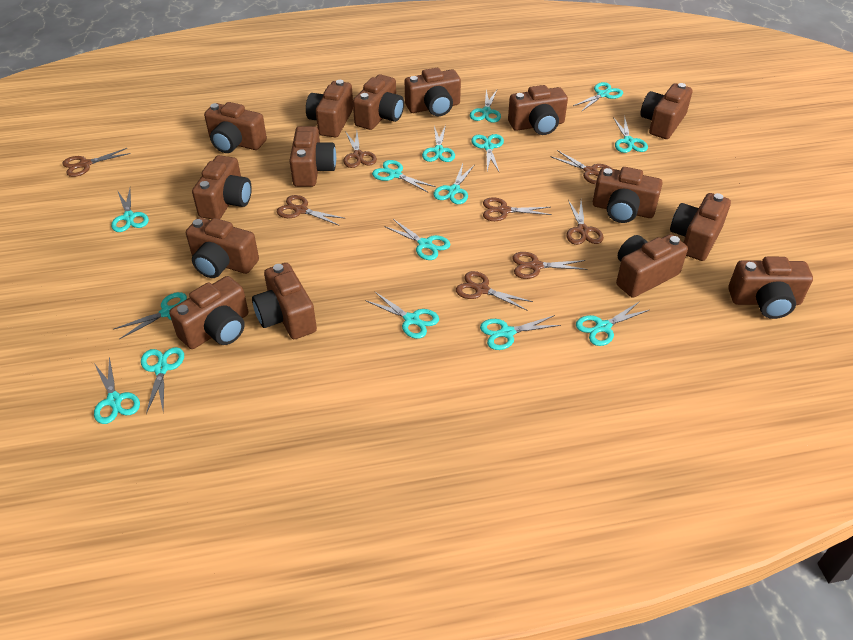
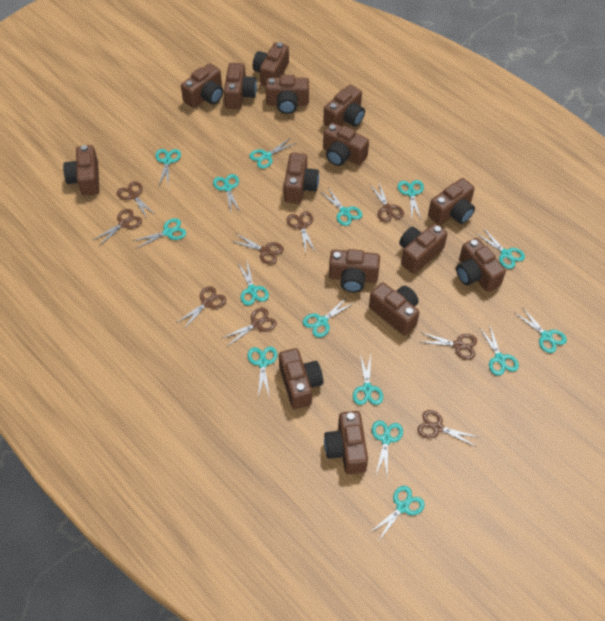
brown scissors: 8 -> 9

